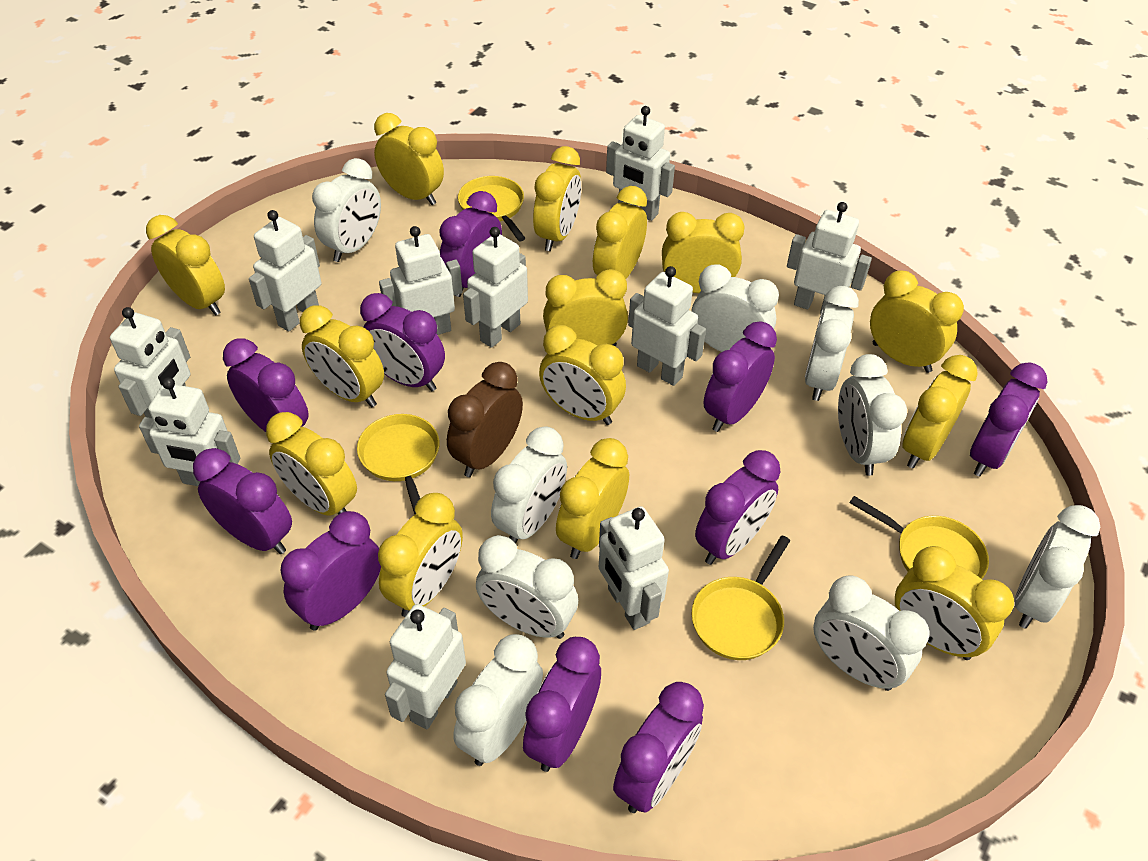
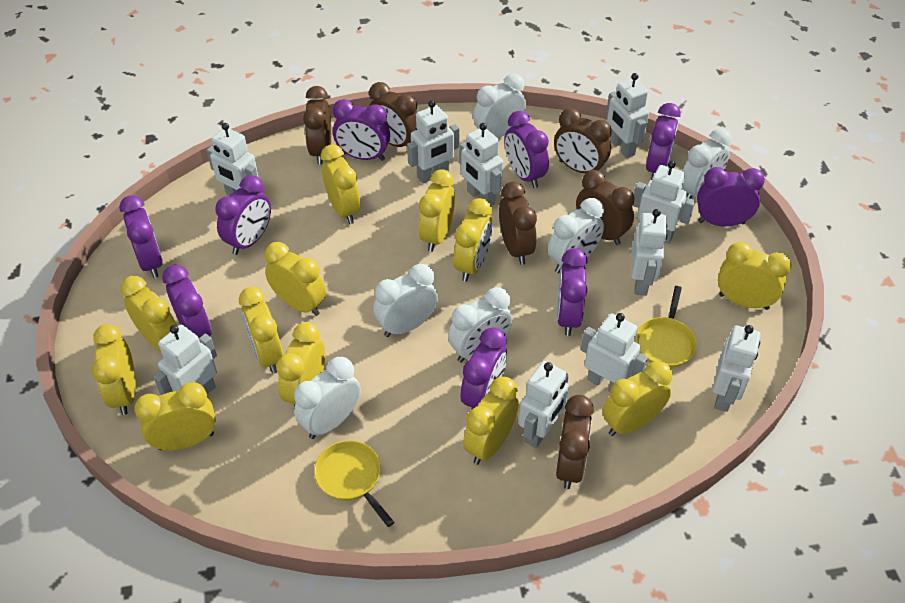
brown clock: 1 -> 6
purple clock: 10 -> 9
white clock: 9 -> 6
yellow clock: 14 -> 12
yellow pan: 4 -> 2

